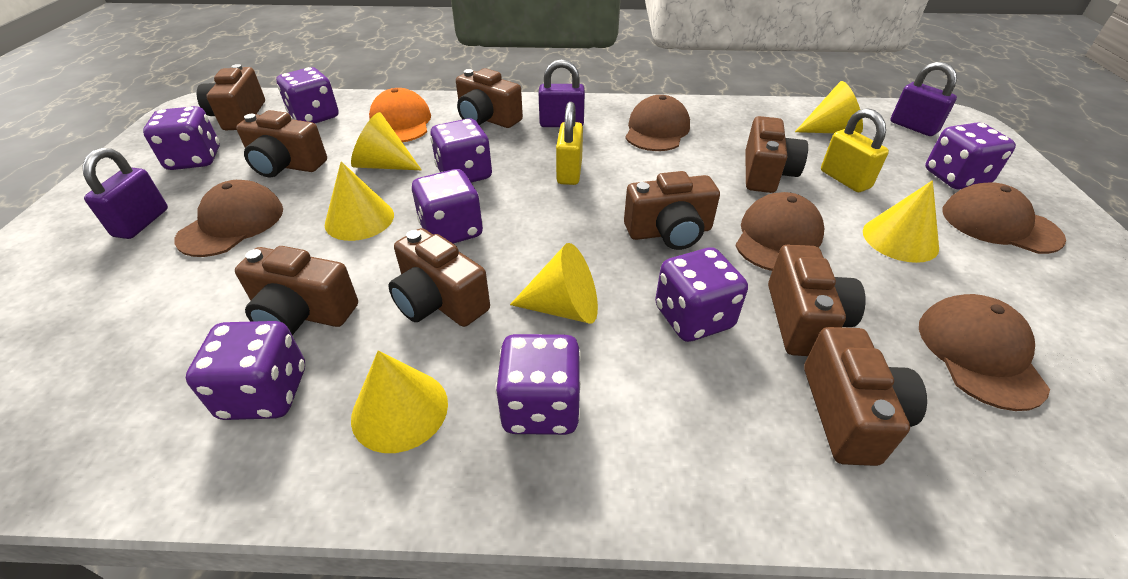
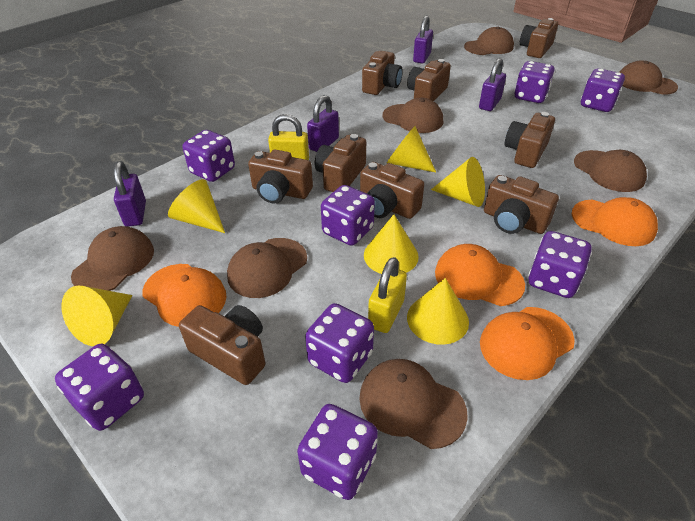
brown cap: 5 -> 7
orange cap: 1 -> 4
purple padlock: 3 -> 4

